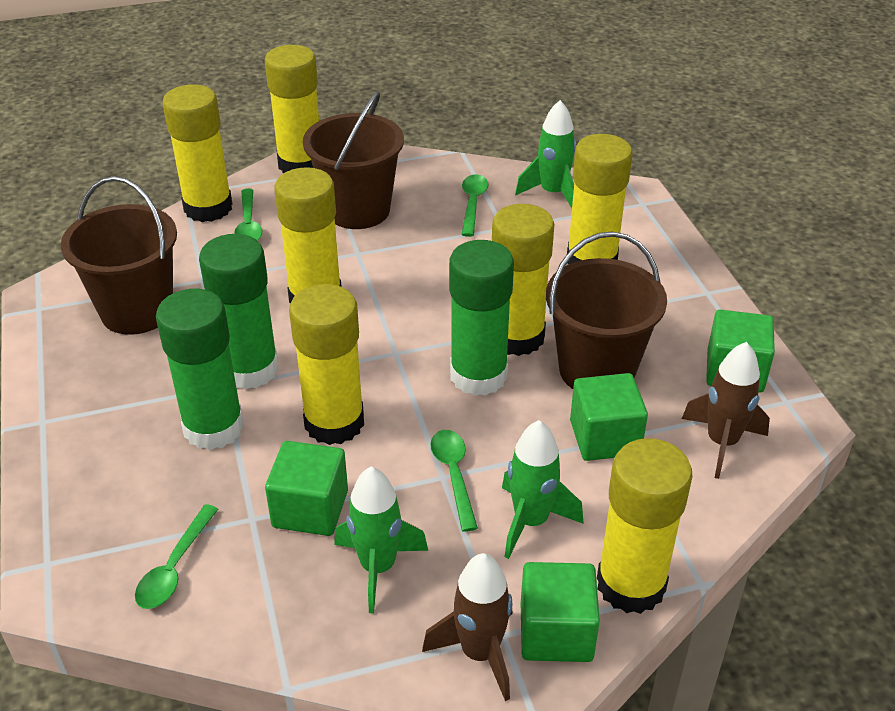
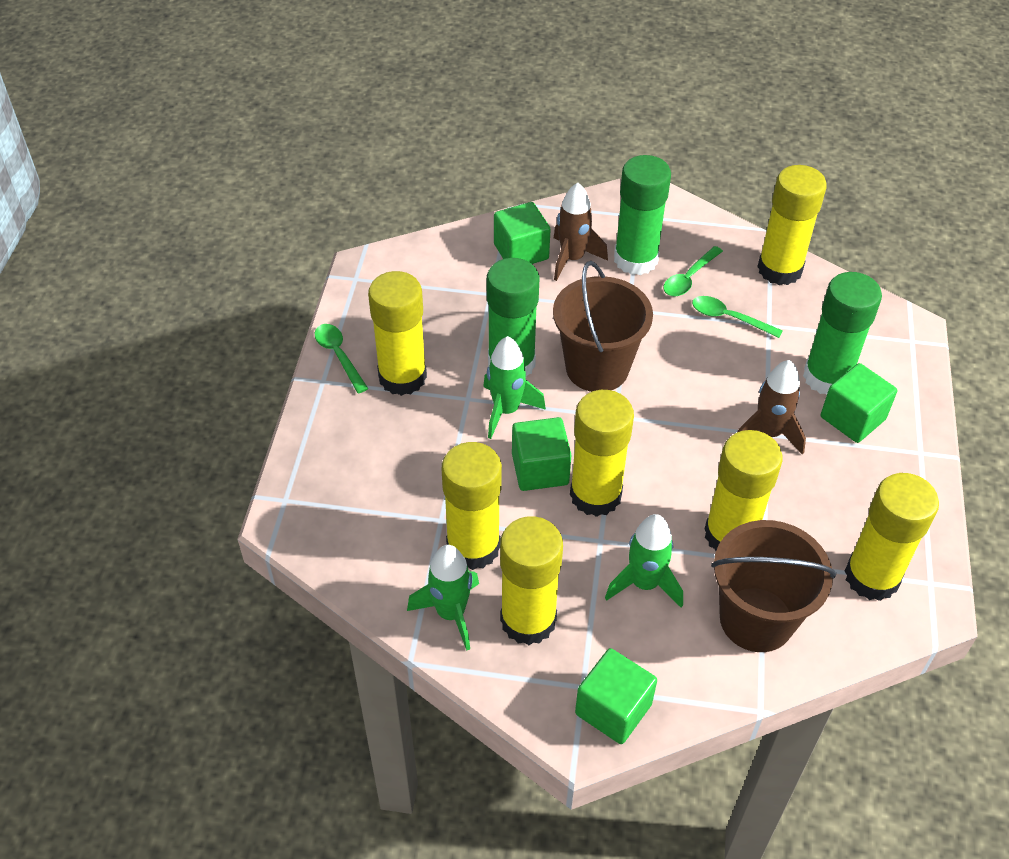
brown bucket: 3 -> 2
green spoon: 4 -> 3

